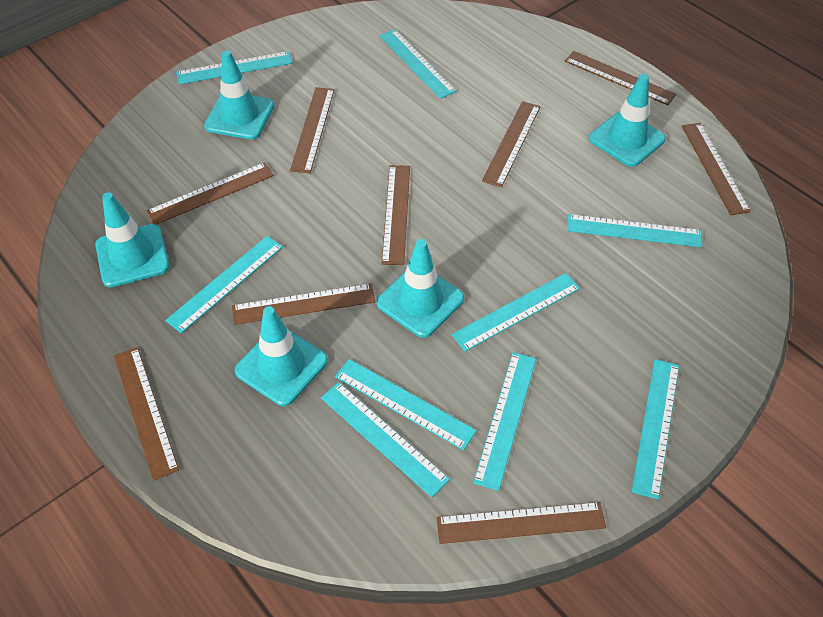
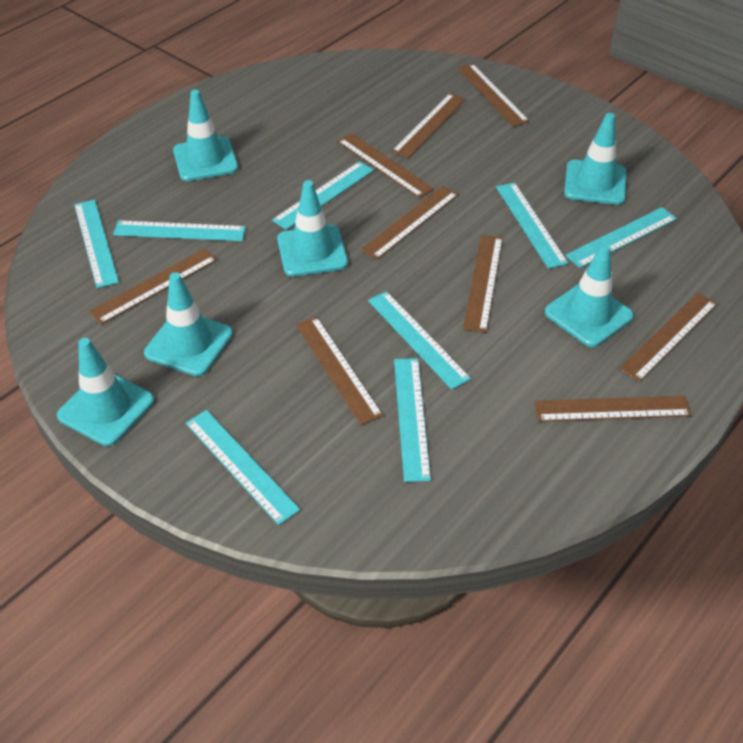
turquoise ruler: 9 -> 8
turquoise traffic cone: 5 -> 6

